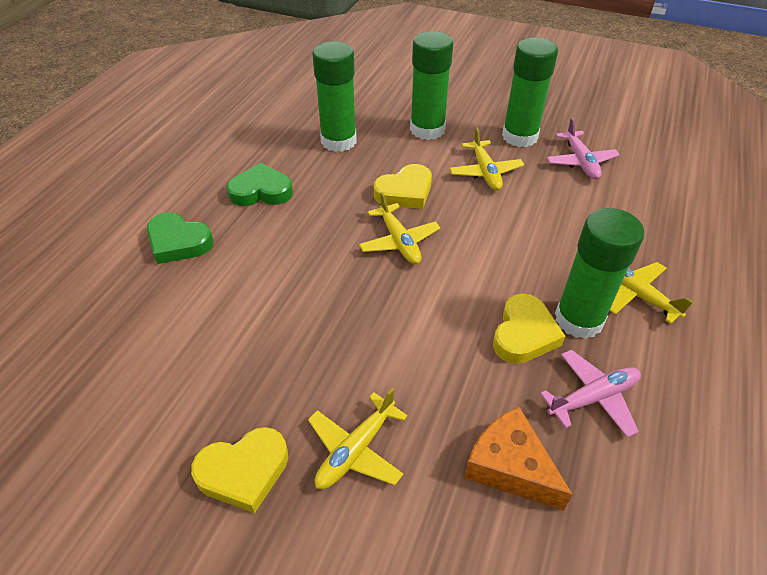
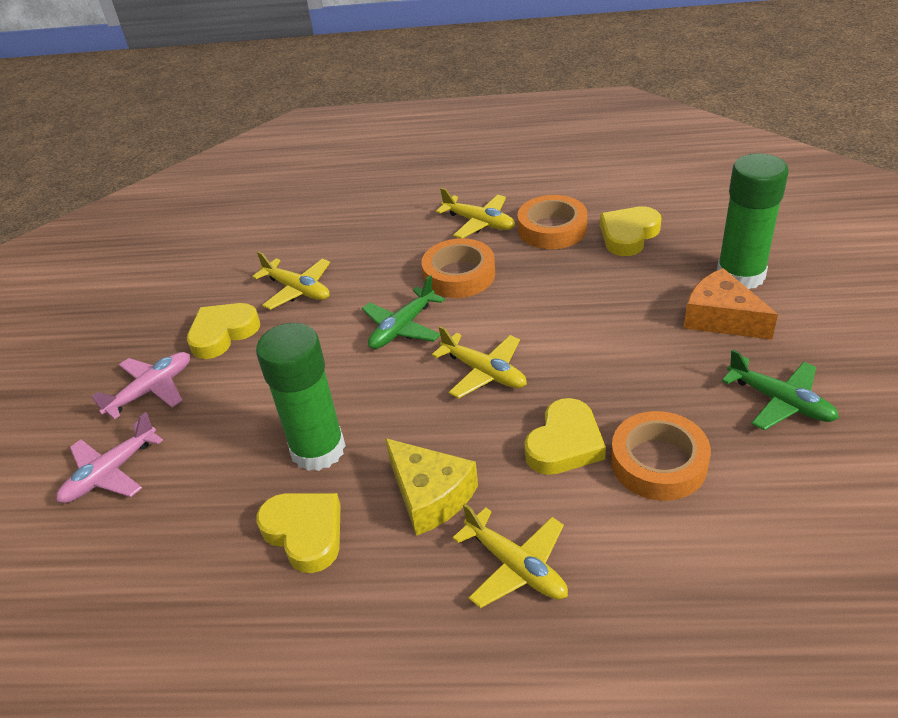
green glue stick: 4 -> 2
green heart: 2 -> 0
green plane: 0 -> 2
orange tape: 0 -> 3
yellow cheese: 0 -> 1
yellow heart: 3 -> 4

